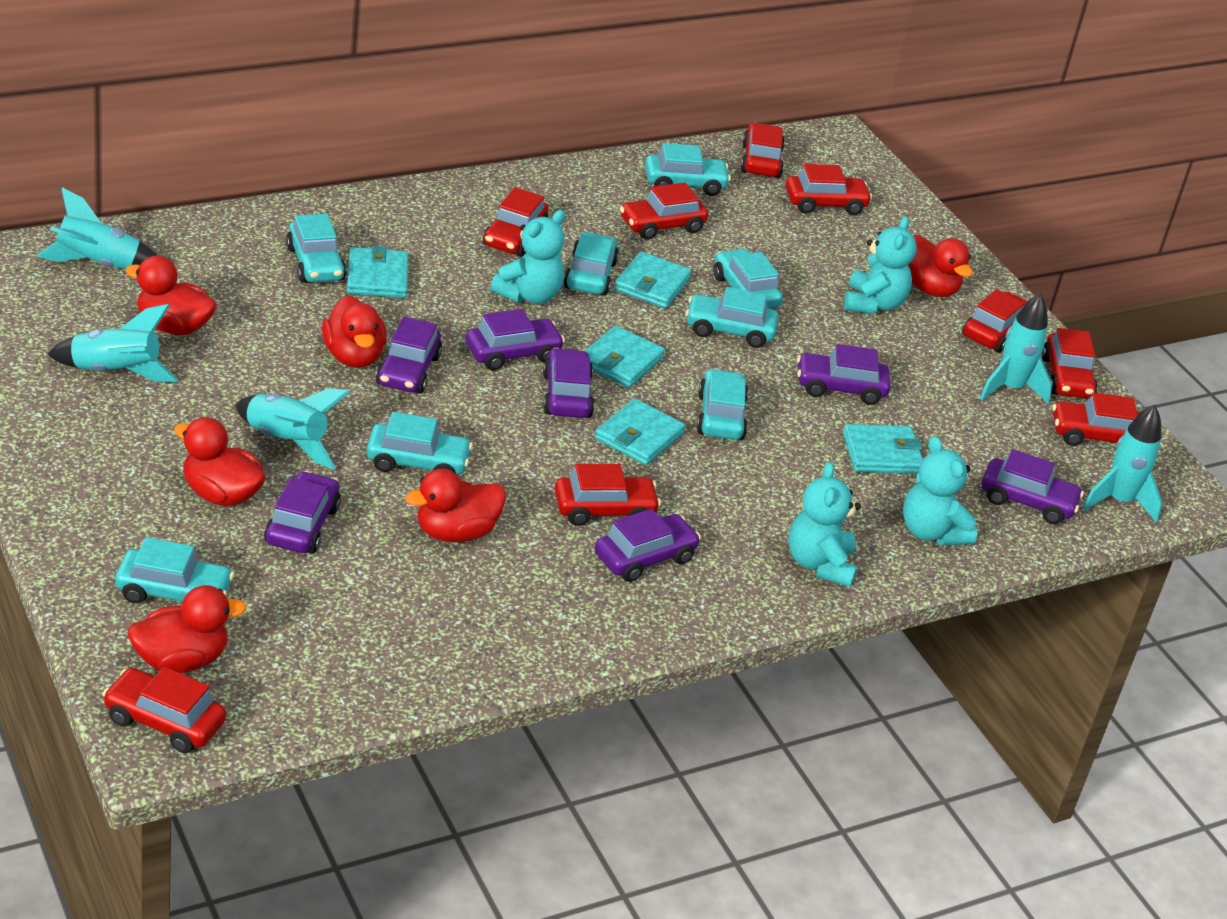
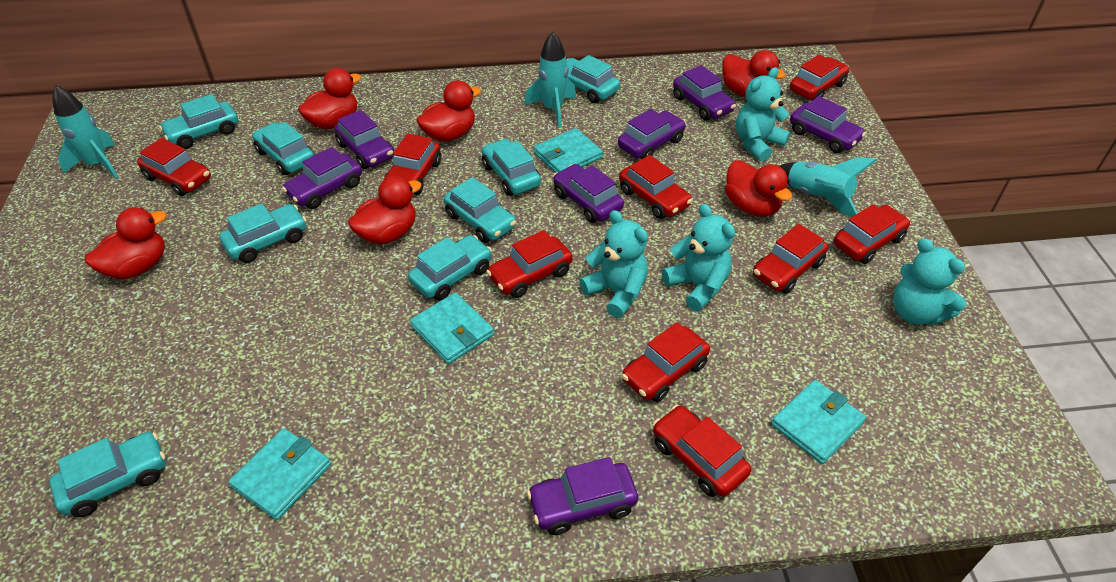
turquoise rocket: 5 -> 3
turquoise wallet: 5 -> 4

